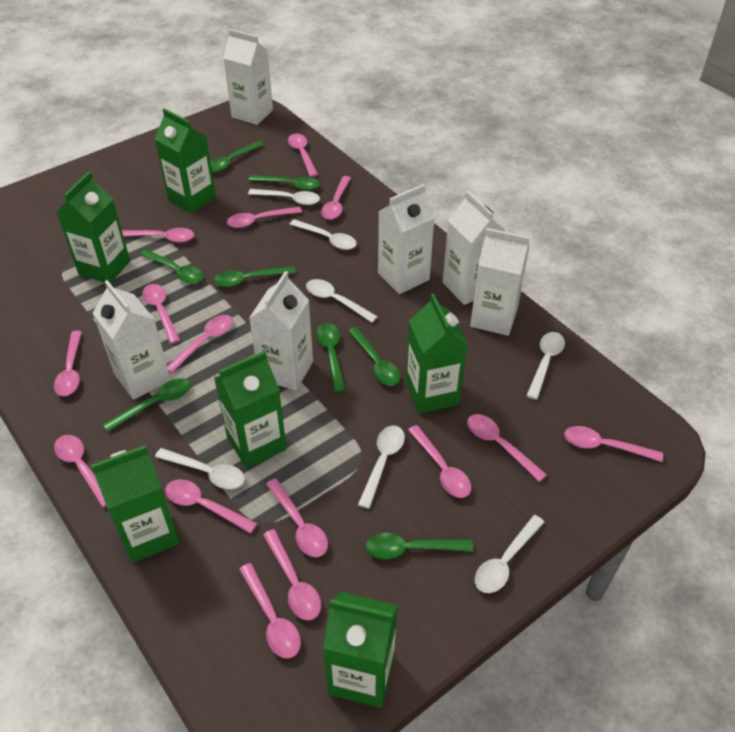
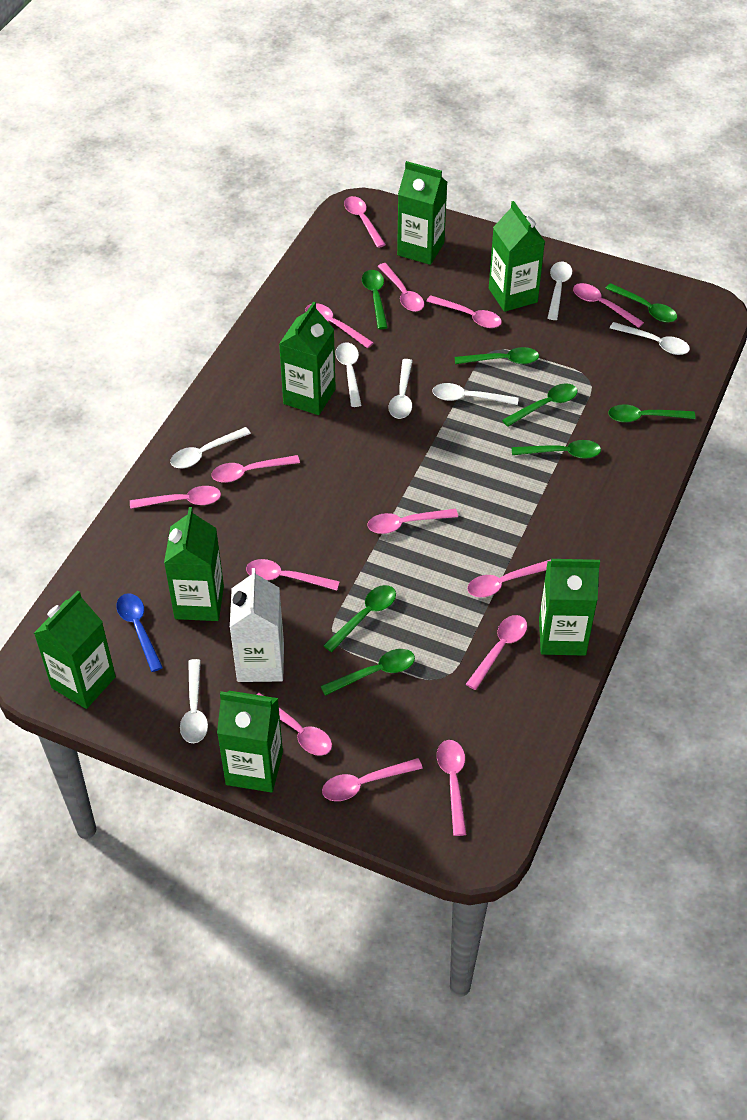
blue spoon: 0 -> 1
green carton: 6 -> 7
pink spoon: 15 -> 14
white carton: 6 -> 1

